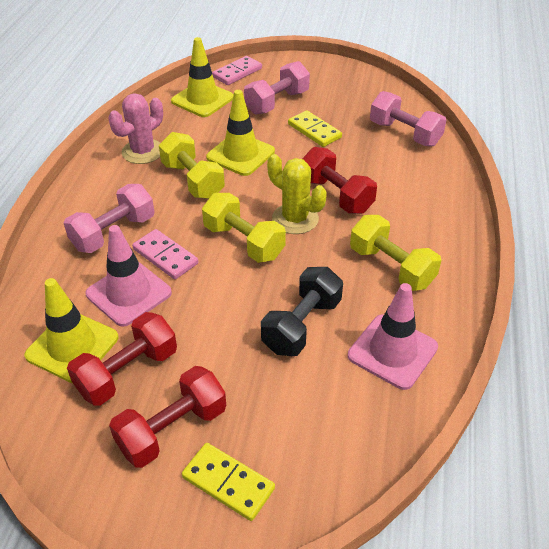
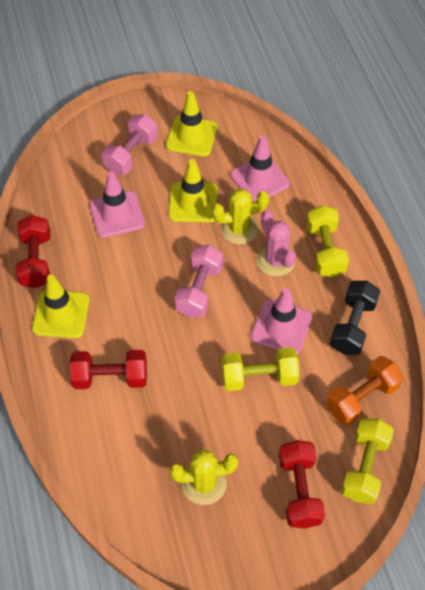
orange dumbbell: 0 -> 1
pink domino: 2 -> 0
pink dumbbell: 3 -> 2
pink traffic cone: 2 -> 3
yellow cactus: 1 -> 2
yellow domino: 2 -> 0

